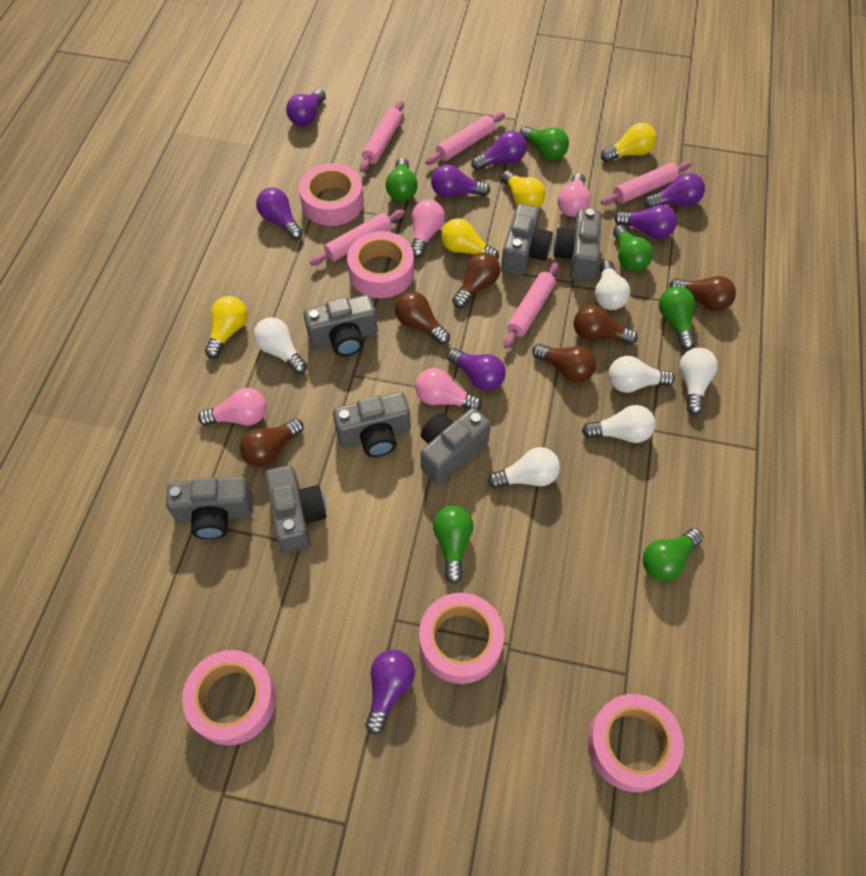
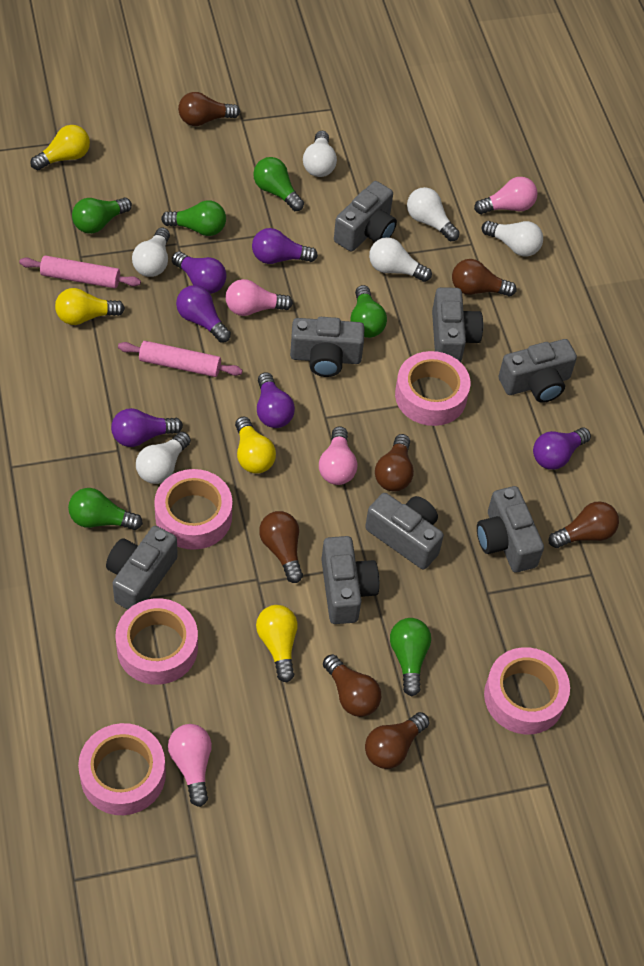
brown light bulb: 6 -> 7
grey camera: 7 -> 8
pink rolling pin: 5 -> 2
purple light bulb: 8 -> 6

